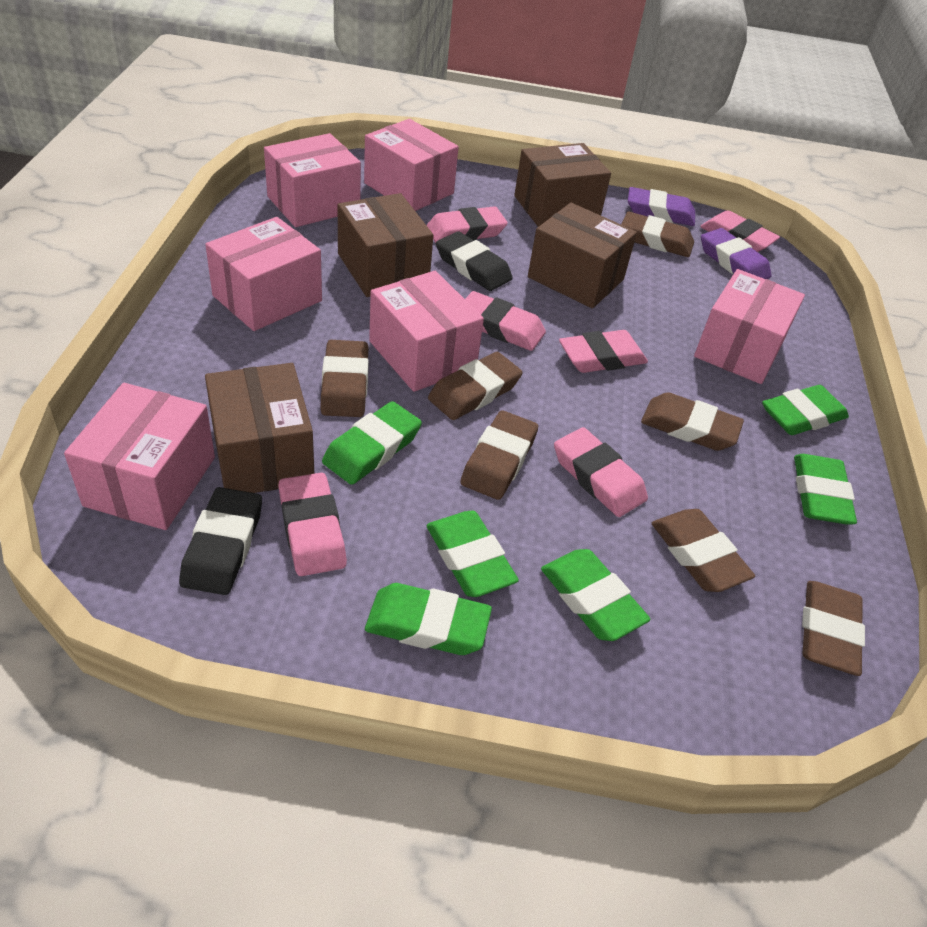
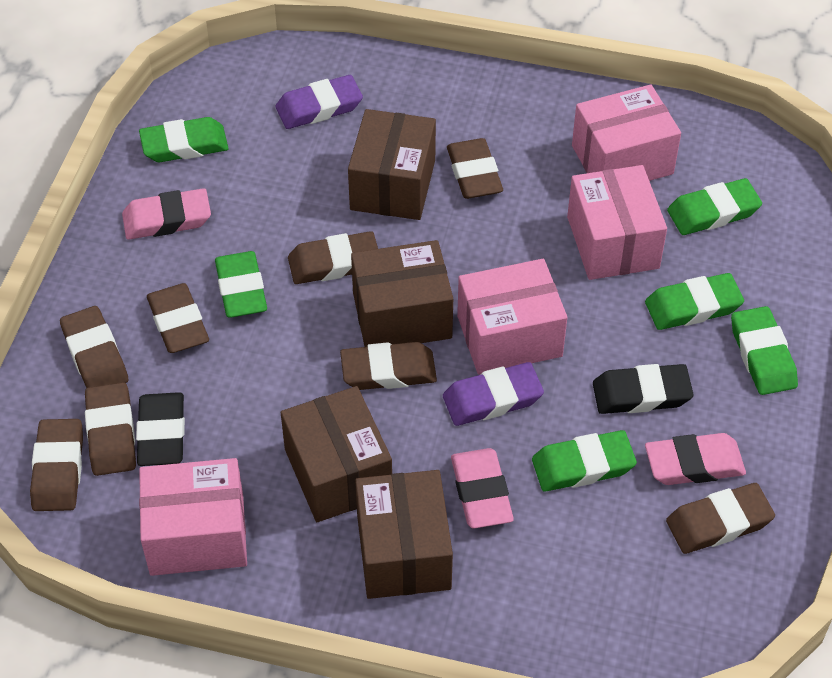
brown eraser: 7 -> 8
pink box: 6 -> 4
pink eraser: 6 -> 3

